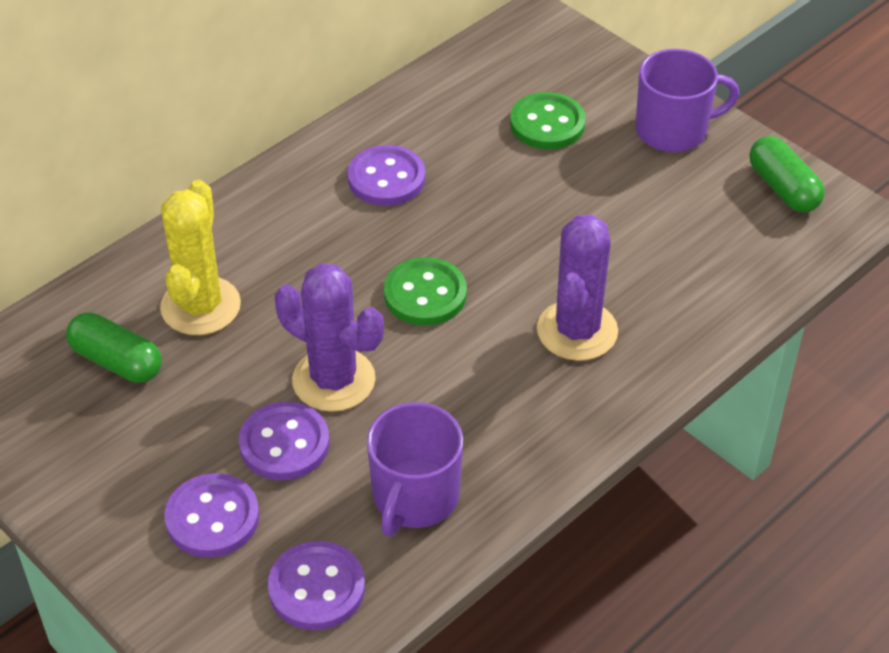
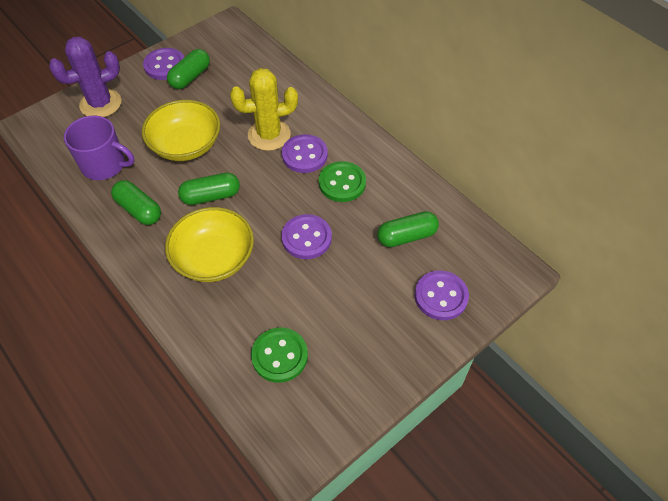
green capsule: 2 -> 4
purple cactus: 2 -> 1
purple mug: 2 -> 1
yellow bowl: 0 -> 2

